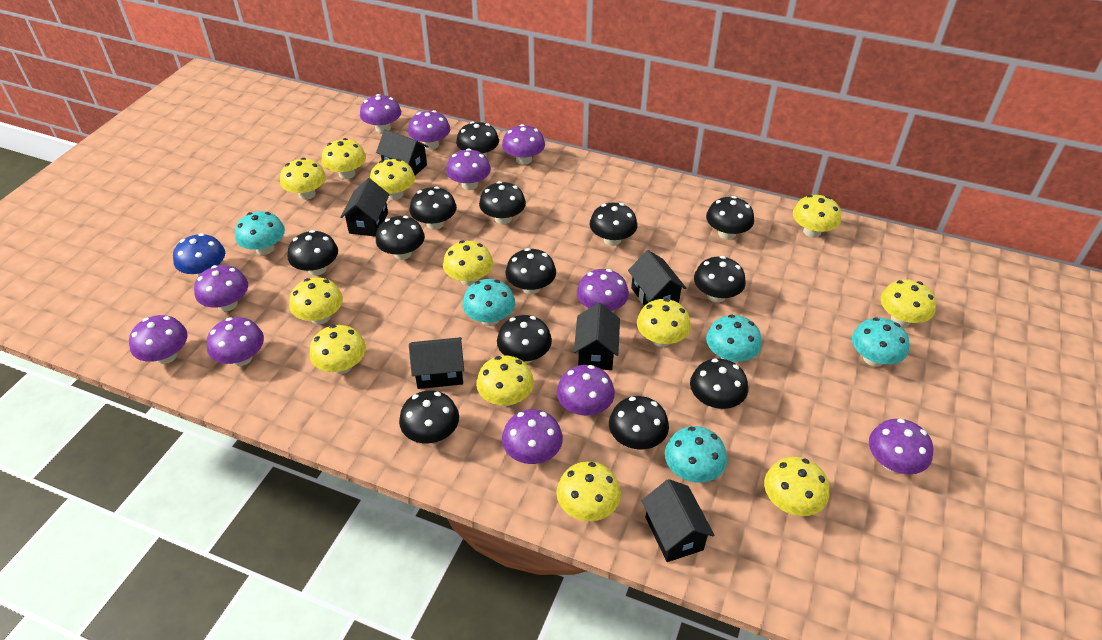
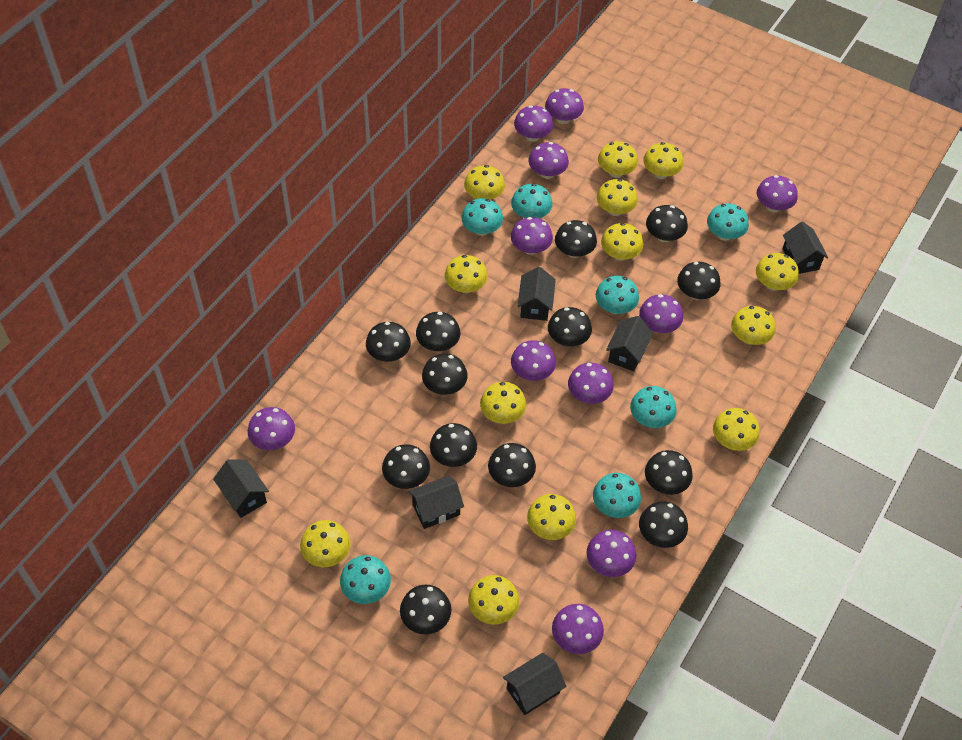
blue mushroom: 1 -> 0
turquoise mushroom: 5 -> 7
yellow mushroom: 12 -> 13

